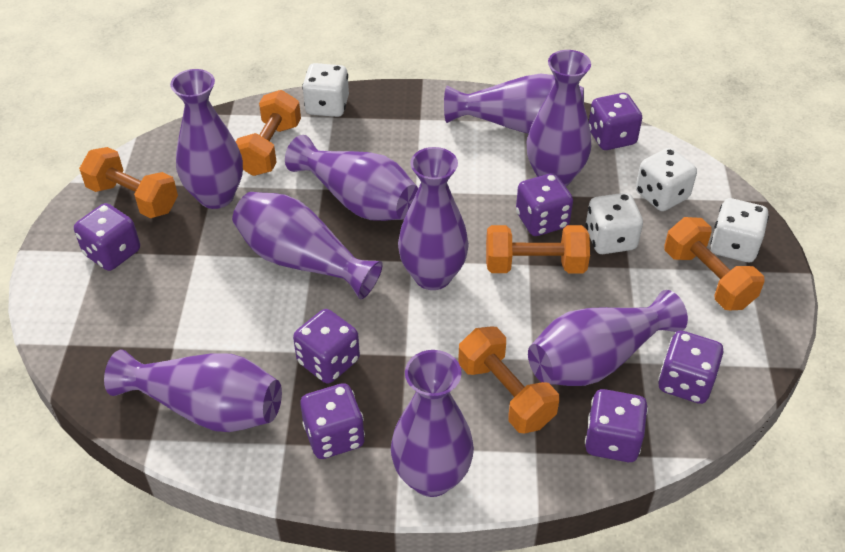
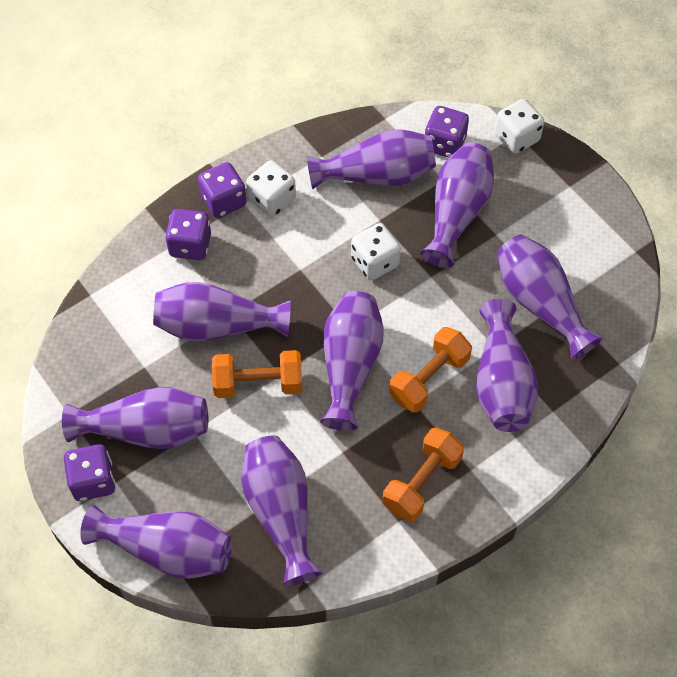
orange dumbbell: 5 -> 3
purple dice: 7 -> 4
white dice: 4 -> 3

